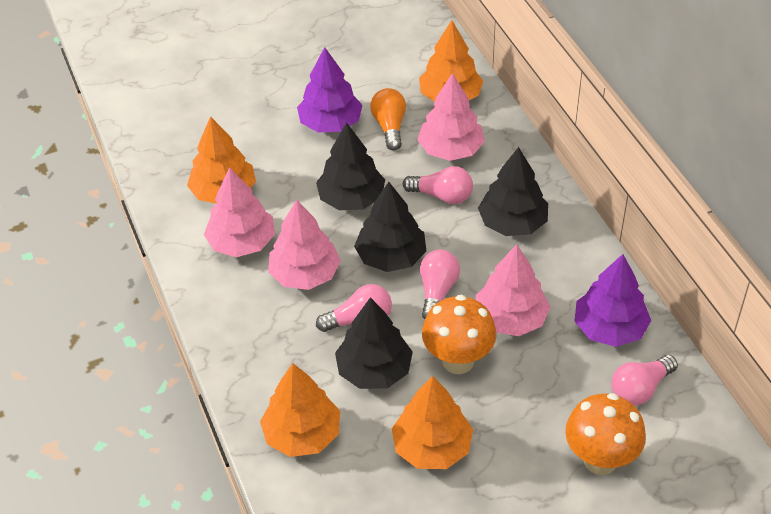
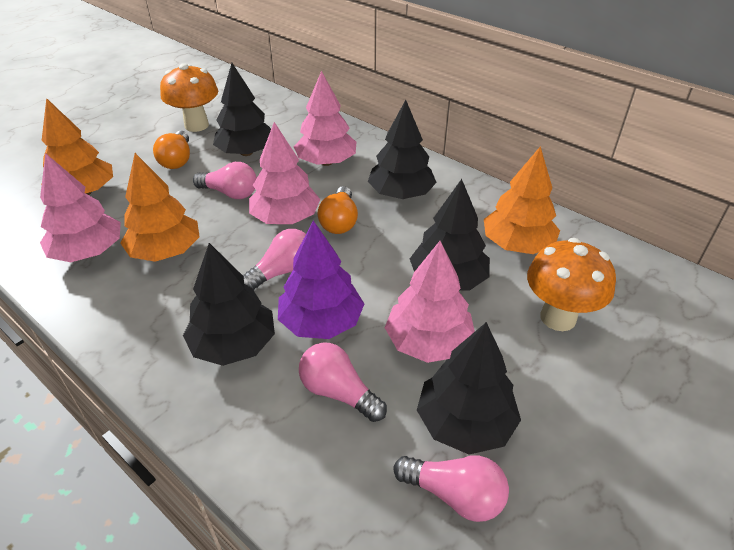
black tree: 4 -> 5
orange light bulb: 1 -> 2
orange tree: 4 -> 3
purple tree: 2 -> 1

